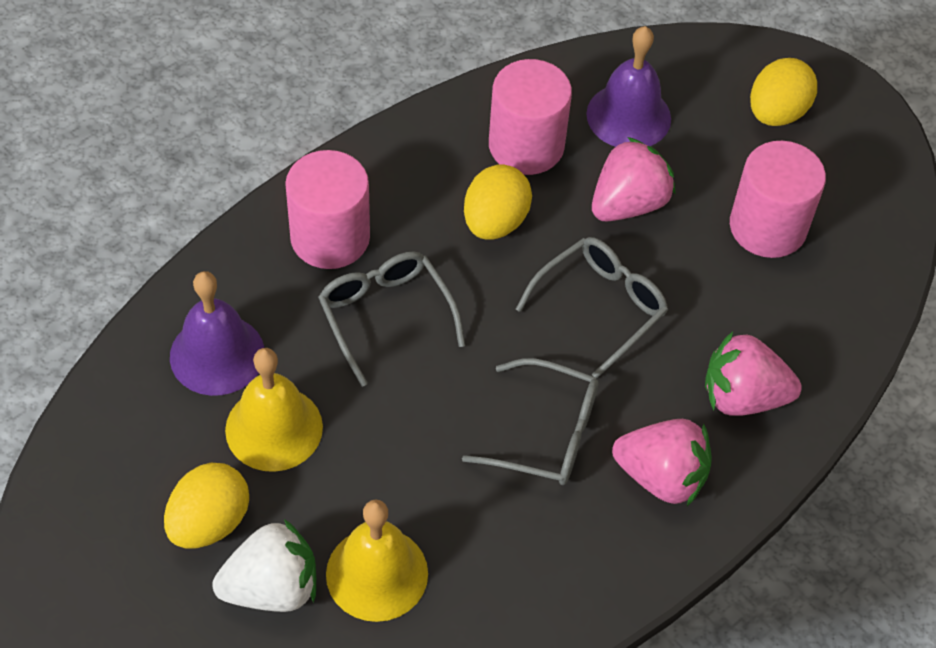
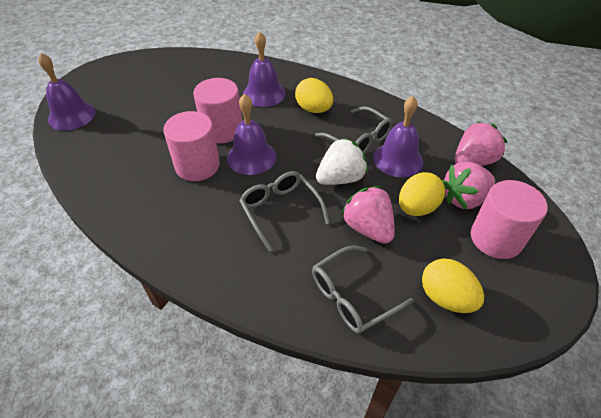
purple bell: 2 -> 4
yellow bell: 2 -> 0

